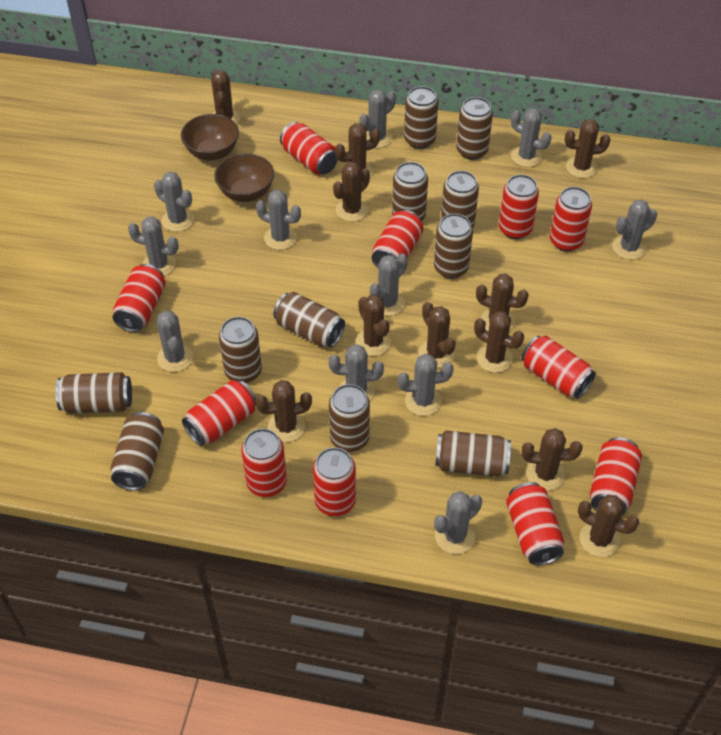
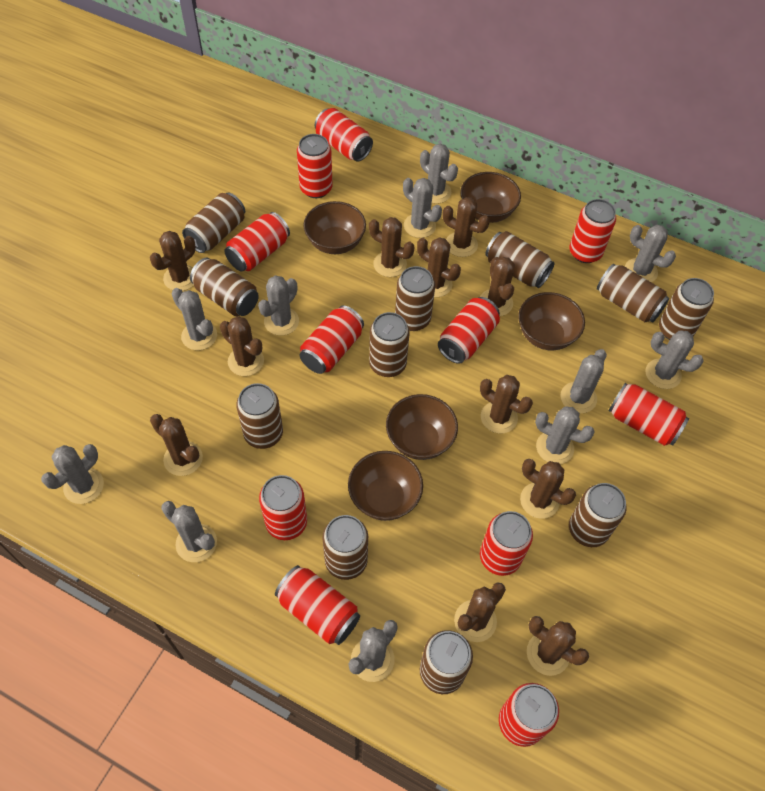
brown bowl: 2 -> 5

